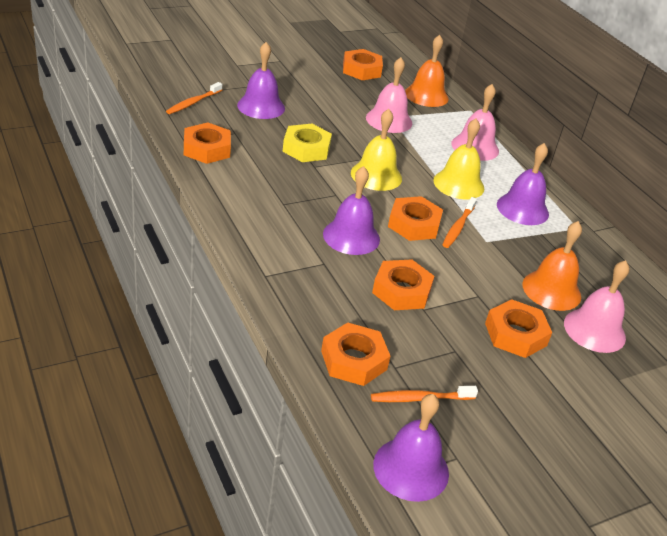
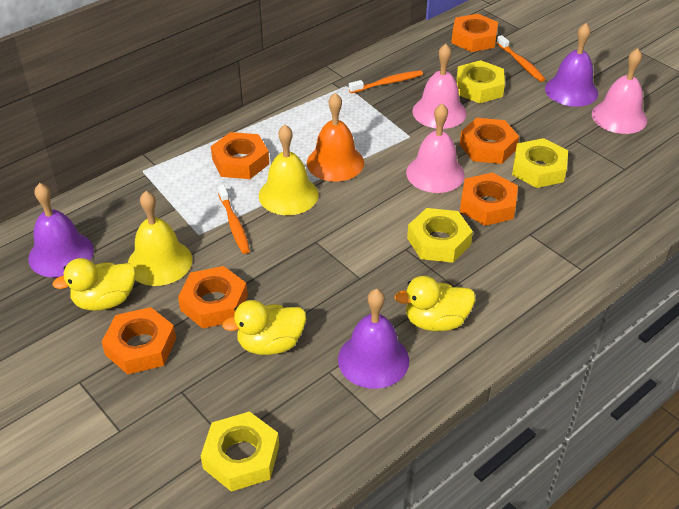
orange bell: 2 -> 1
purple bell: 4 -> 3
yellow duck: 0 -> 3
yellow nut: 1 -> 4

